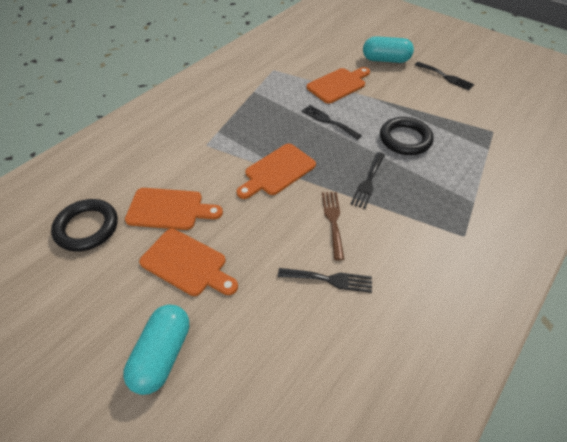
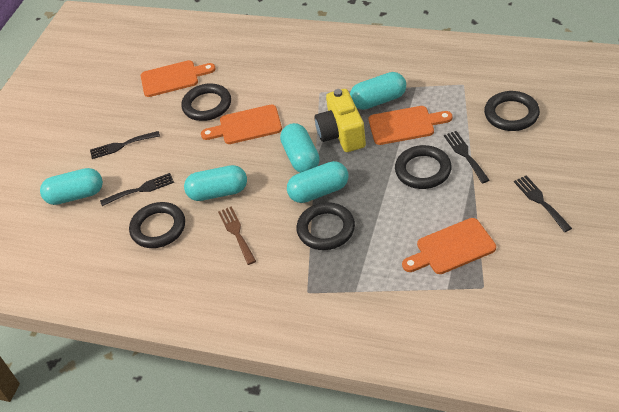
black ring: 2 -> 5
turquoise capsule: 2 -> 5
yellow camera: 0 -> 1

